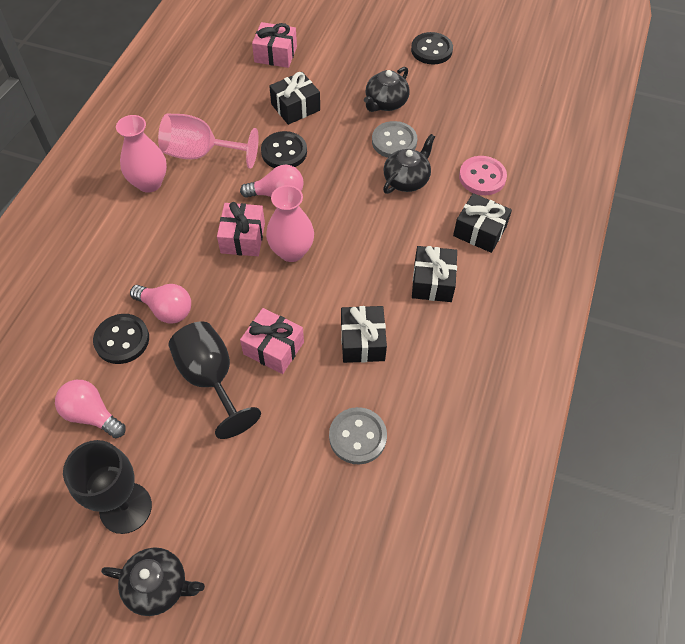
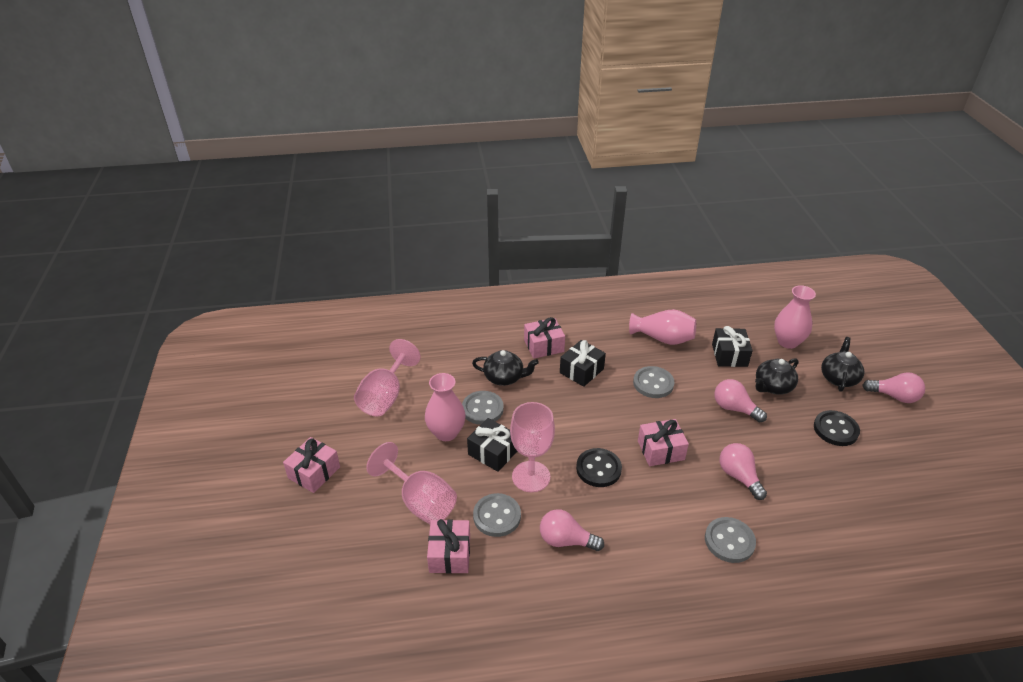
black button: 3 -> 2
black gift: 4 -> 3
black goblet: 2 -> 0
grey button: 2 -> 4
pink button: 1 -> 0
pink gift: 3 -> 4
pink goblet: 1 -> 3
pink light bulb: 3 -> 4
pink vase: 2 -> 3

